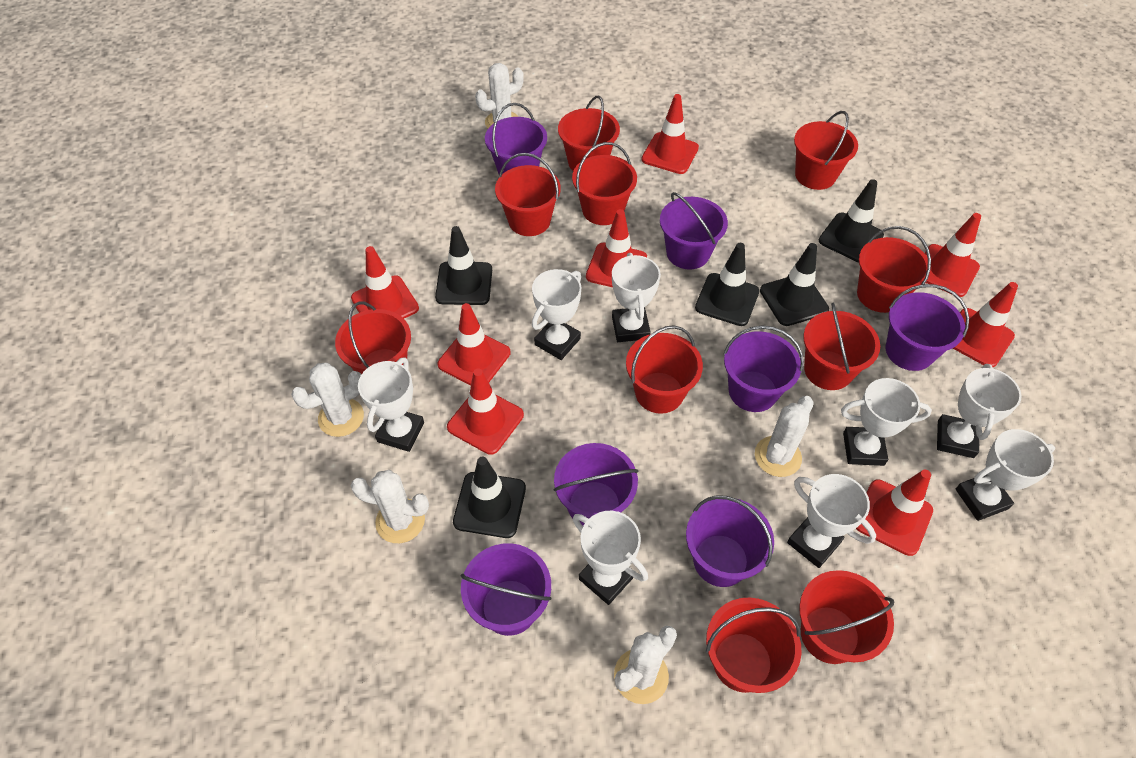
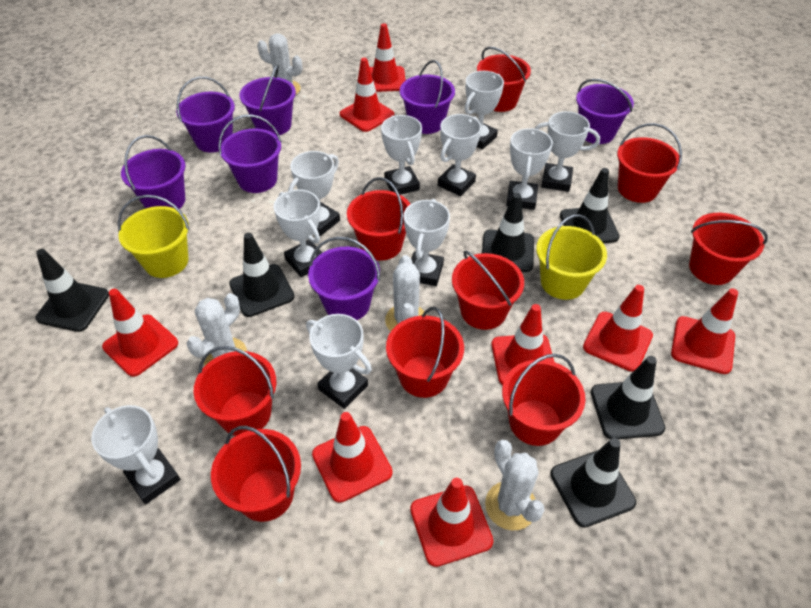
black traffic cone: 5 -> 6
red bucket: 10 -> 9
white cactus: 5 -> 4
white trophy: 8 -> 10
yellow bucket: 0 -> 2

